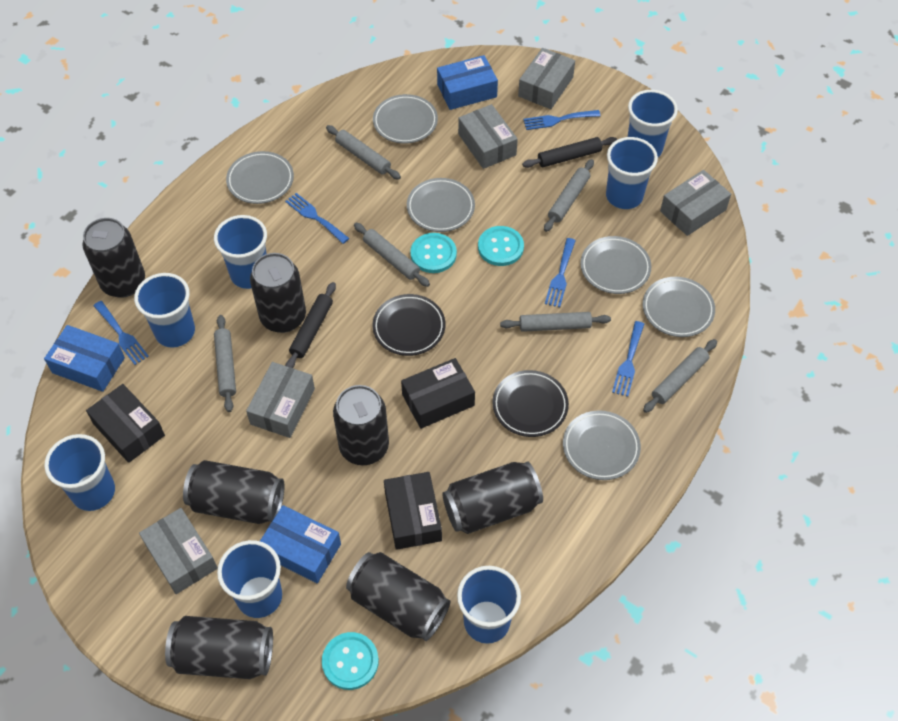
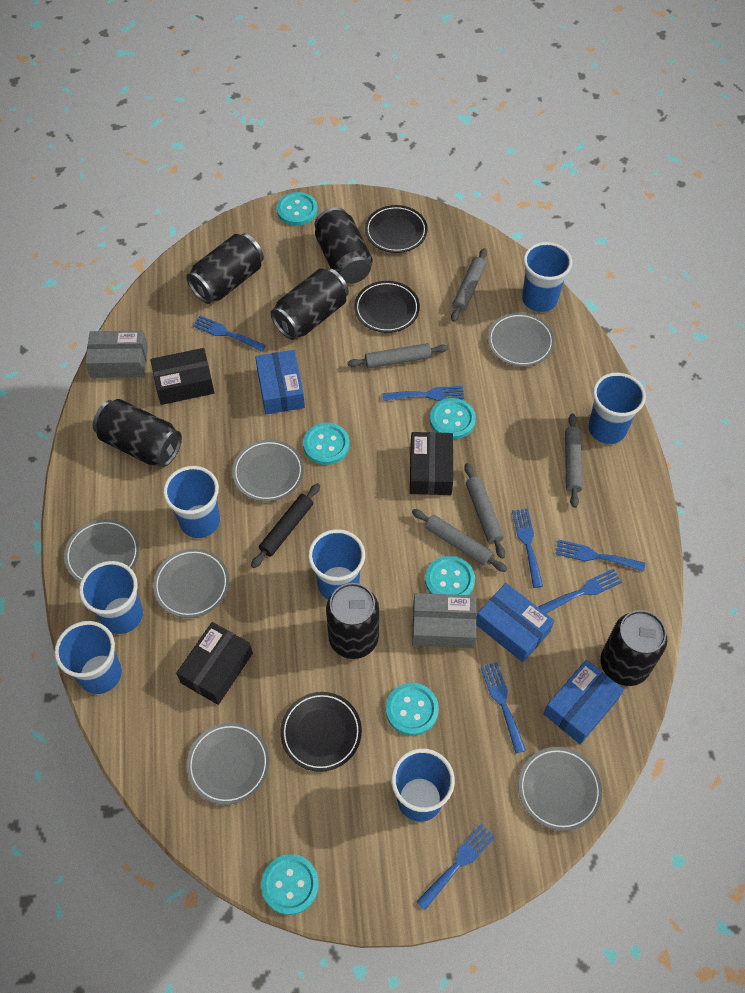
black can: 7 -> 6
black plate: 2 -> 3
black rolling pin: 2 -> 1
blue fork: 5 -> 7
grey box: 5 -> 2
grey rolling pin: 6 -> 5
turquoise button: 3 -> 6

